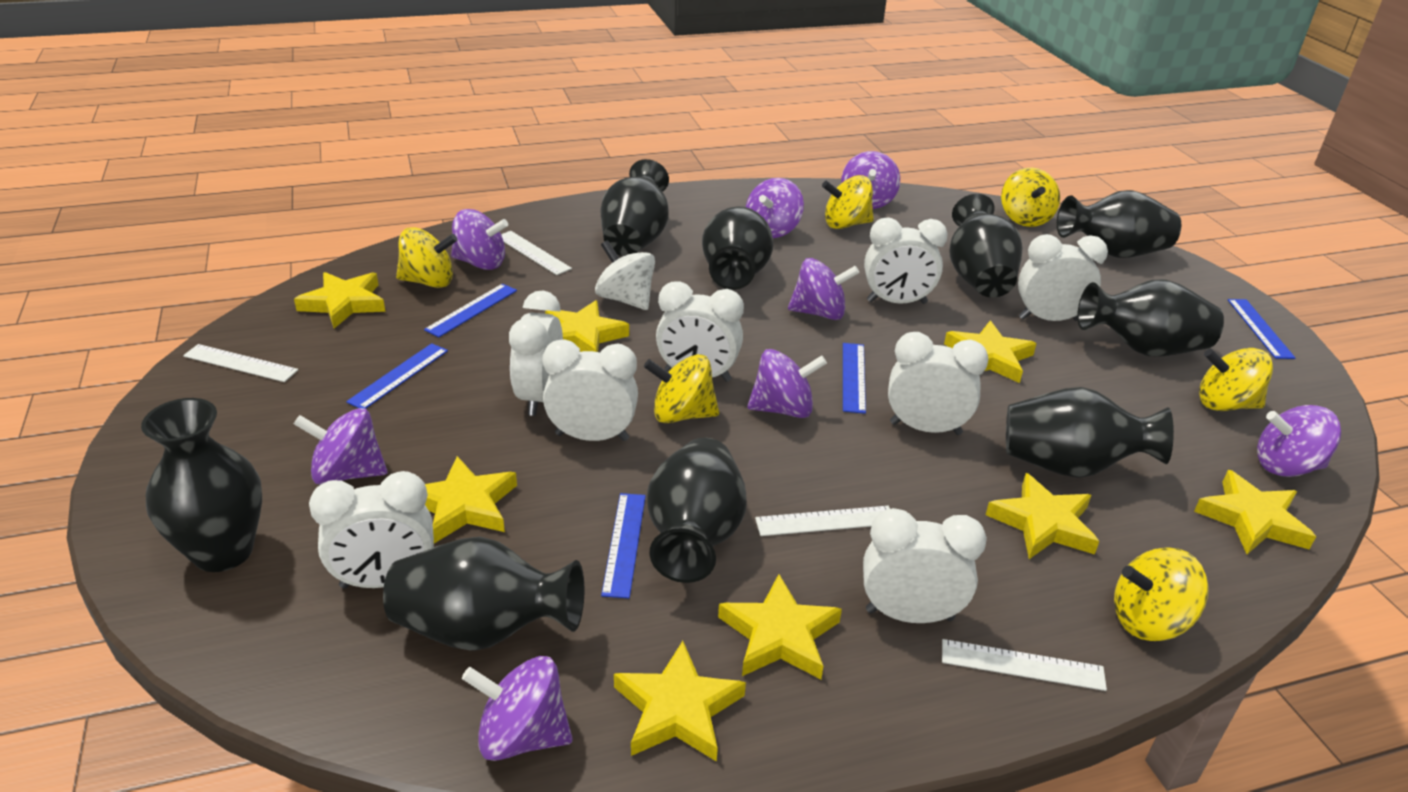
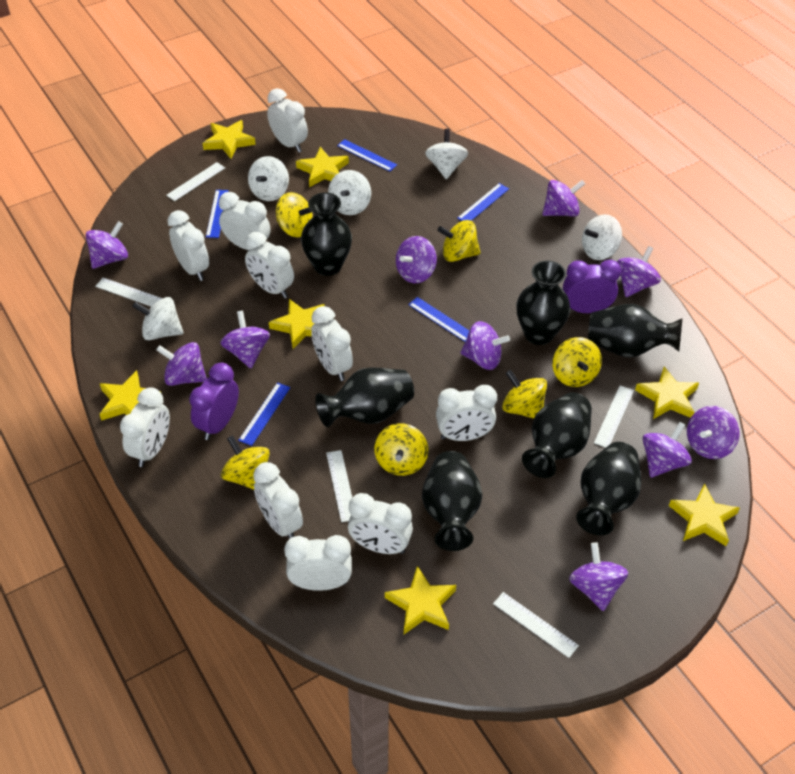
black vase: 9 -> 7
purple clock: 0 -> 2
purple spinning top: 8 -> 10
white clock: 8 -> 10
white ruler: 4 -> 5
white spinning top: 1 -> 5
yellow star: 8 -> 7

